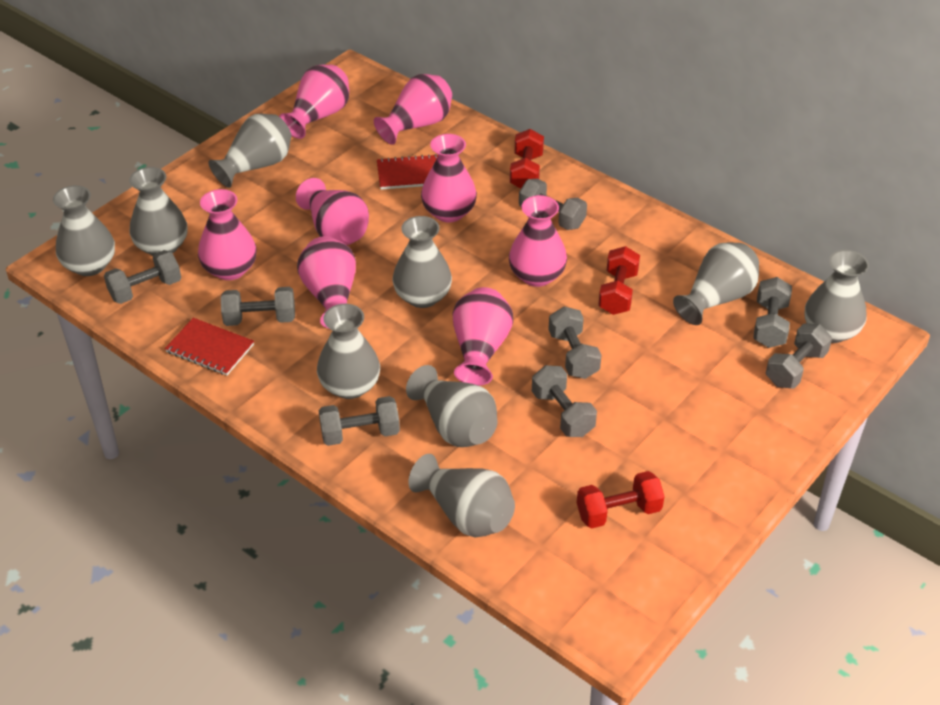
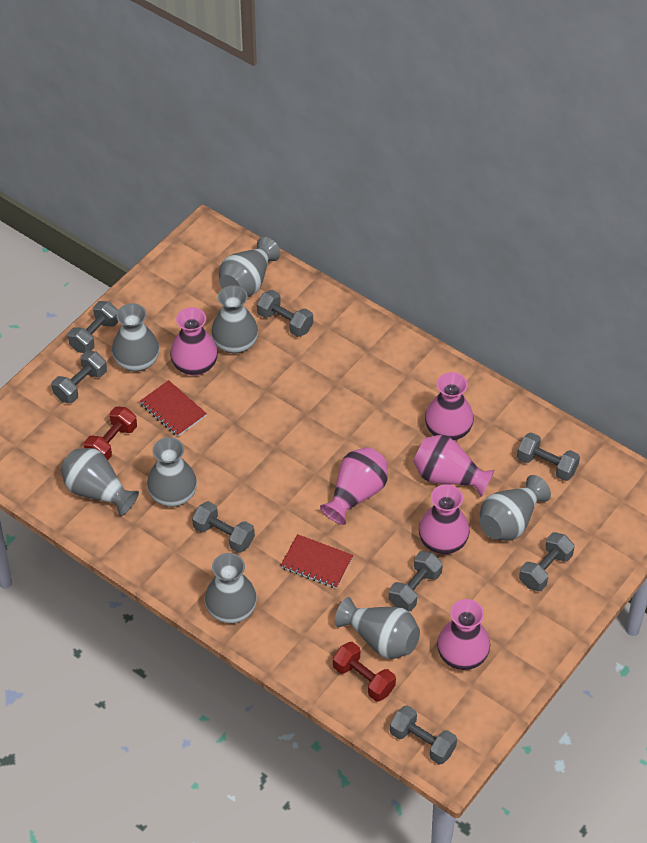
grey vase: 9 -> 8
pink vase: 8 -> 6
red dumbbell: 3 -> 2

